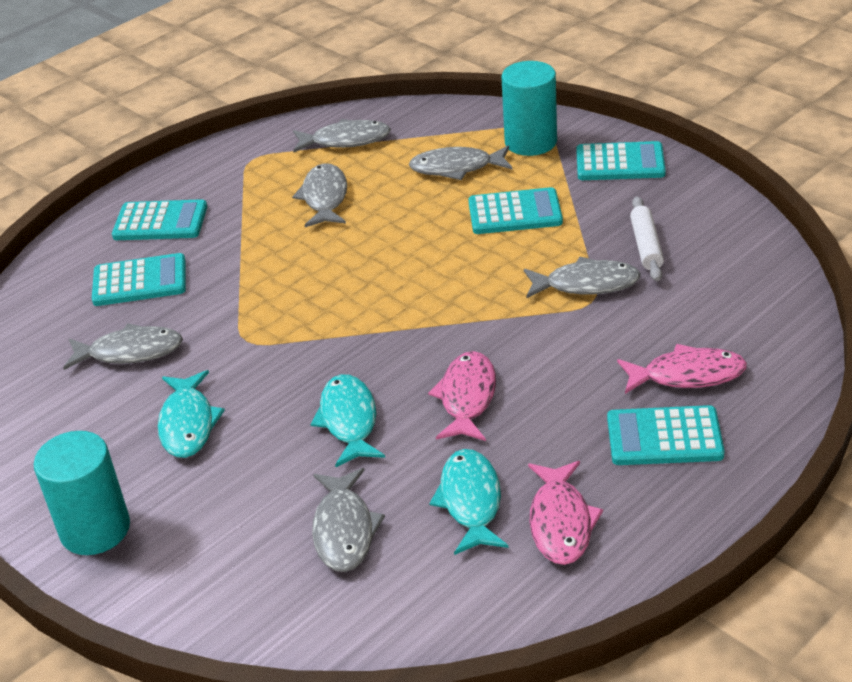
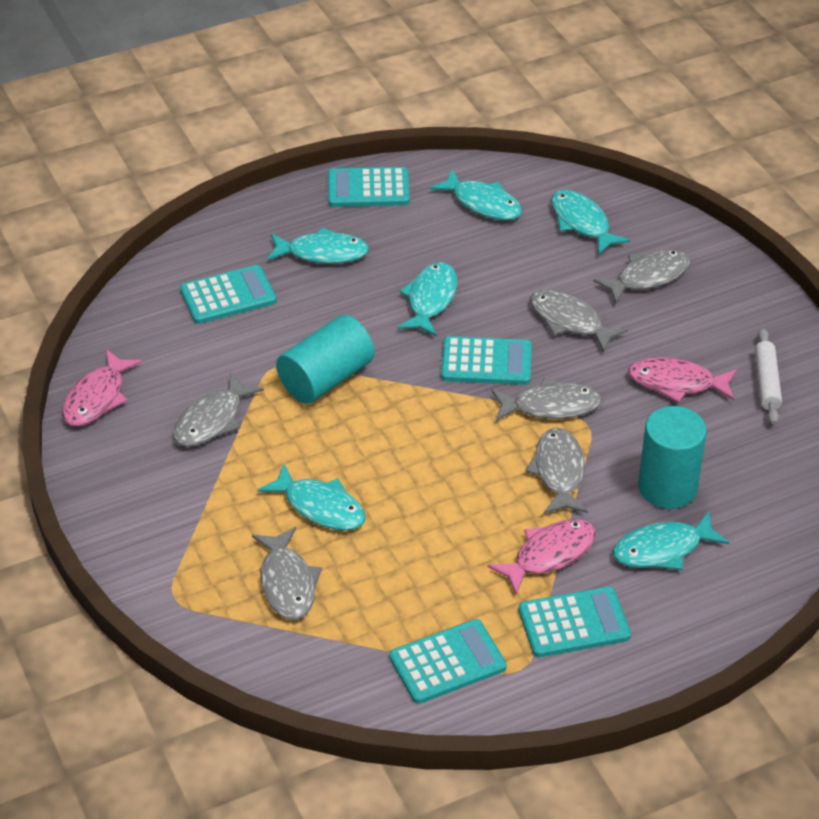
turquoise fish: 3 -> 6

